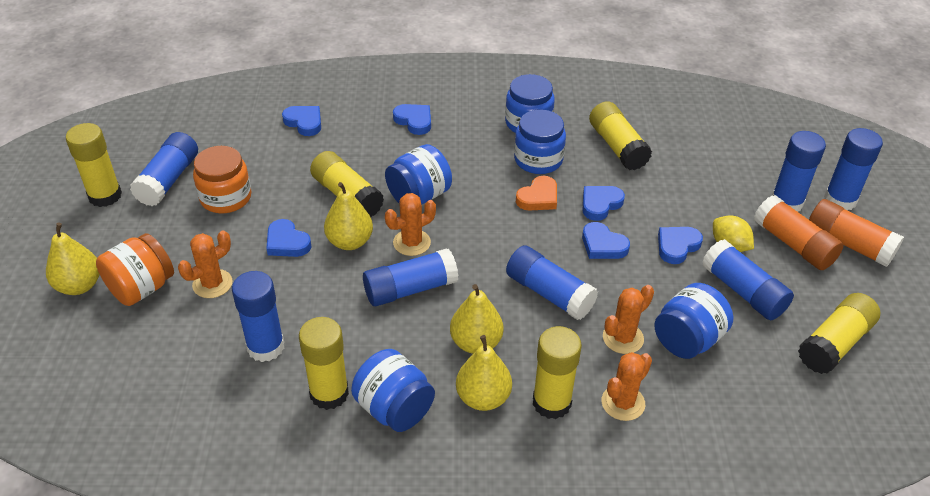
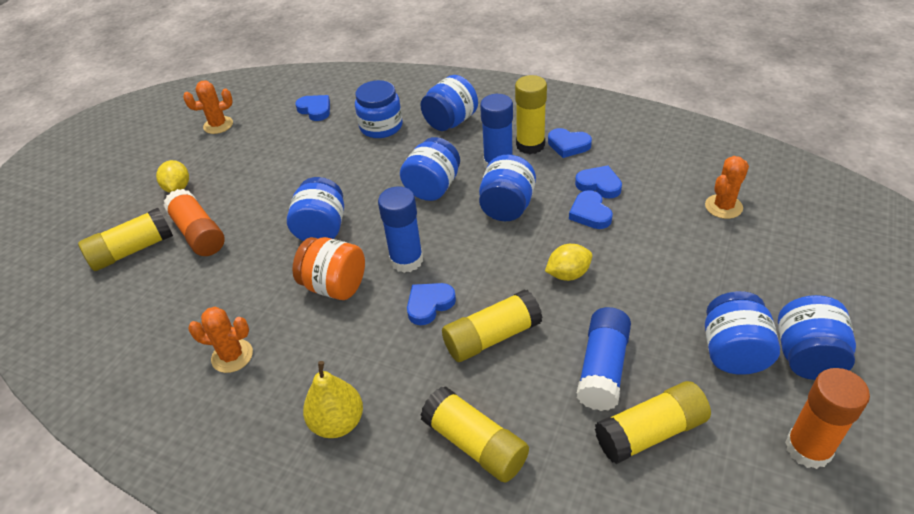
blue glue stick: 7 -> 3
blue heart: 6 -> 5
blue jar: 5 -> 7
orange cactus: 4 -> 3
orange heart: 1 -> 0
orange jar: 2 -> 1
yellow glue stick: 6 -> 5
yellow lemon: 1 -> 2
yellow pear: 4 -> 1

